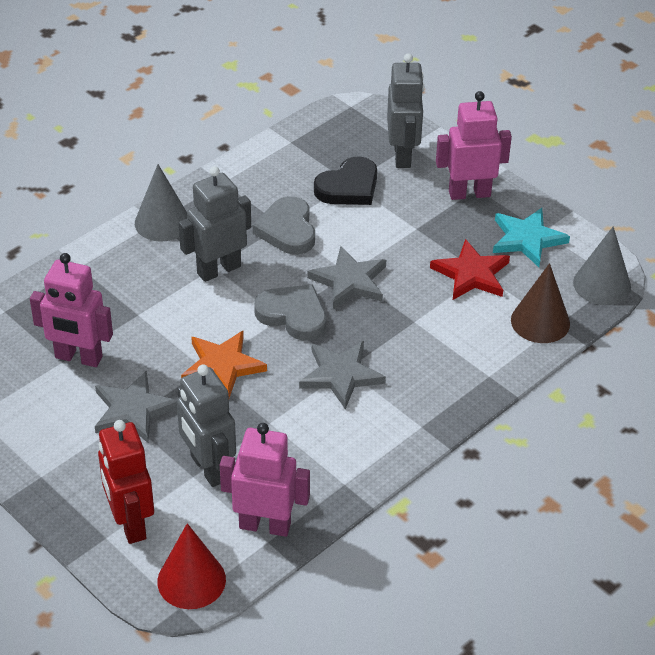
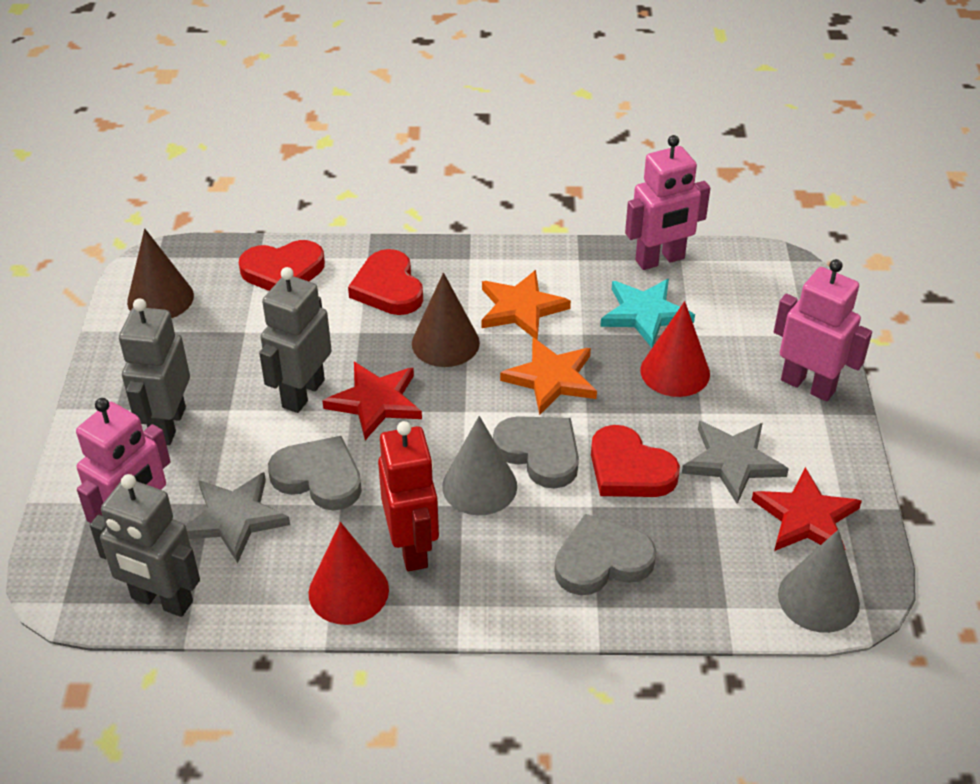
black heart: 1 -> 0
brown cone: 1 -> 2
grey heart: 2 -> 3
grey star: 3 -> 2
orange star: 1 -> 2
red cone: 1 -> 2
red heart: 0 -> 3
red star: 1 -> 2

